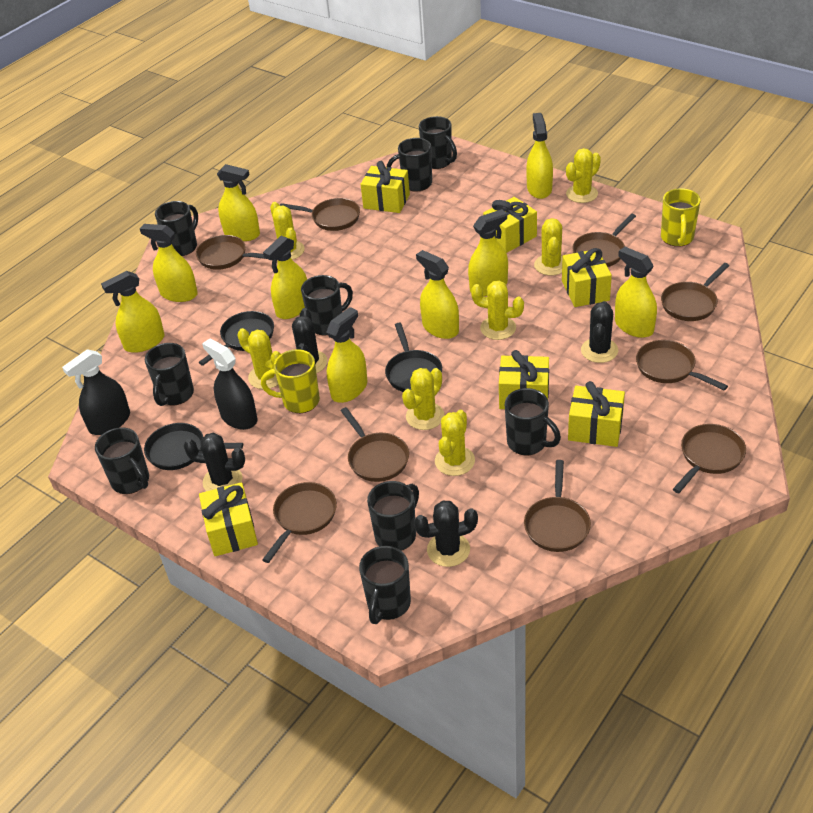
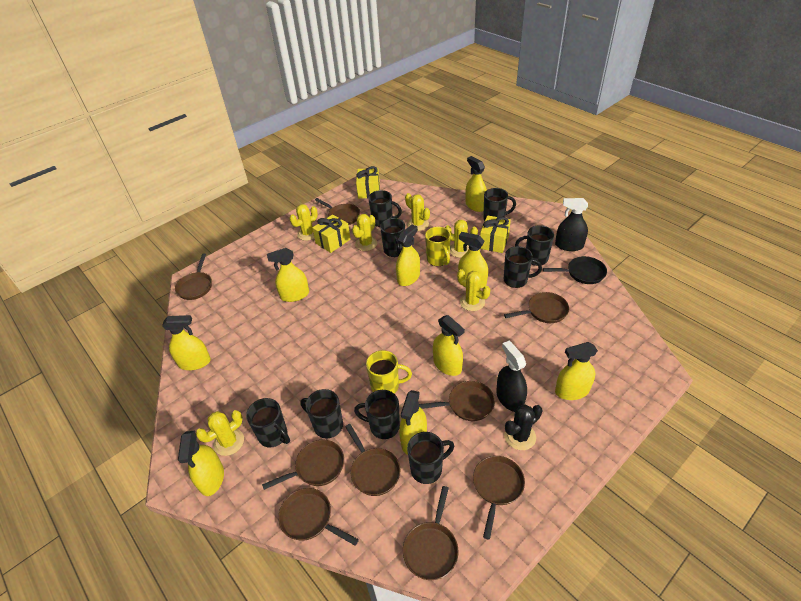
black cactus: 4 -> 1
black pan: 3 -> 1
yellow cactus: 7 -> 6
yellow gift: 6 -> 3

